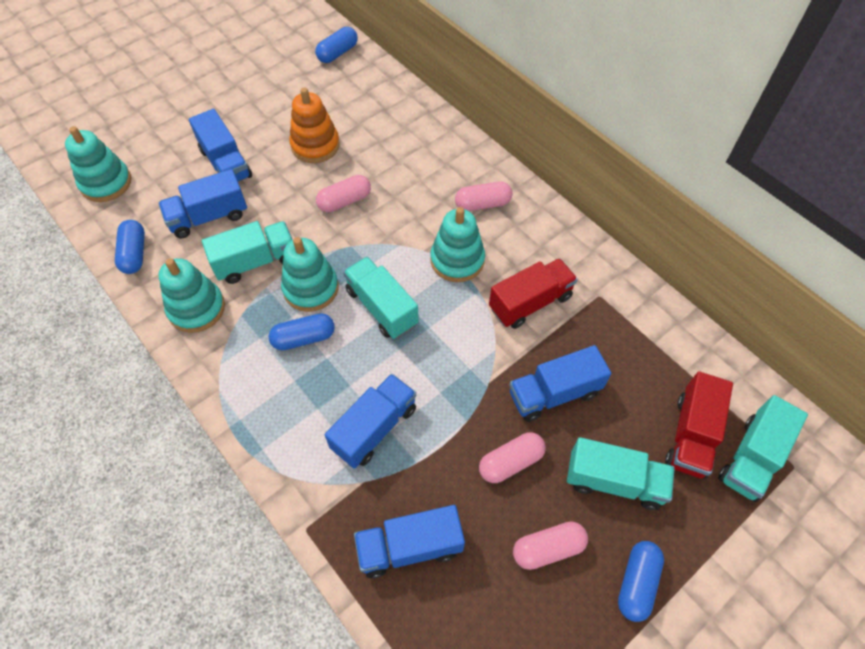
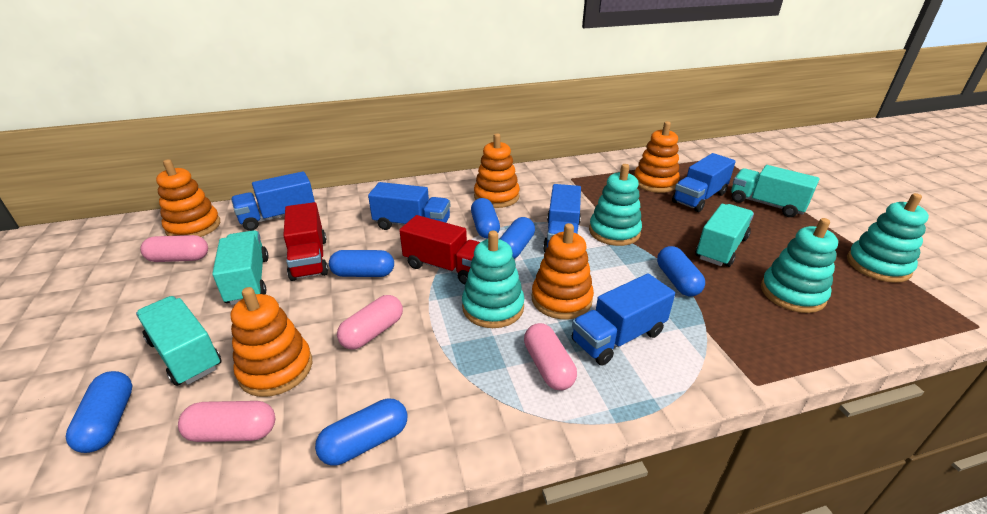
blue capsule: 4 -> 6
orange stacking toy: 1 -> 5

